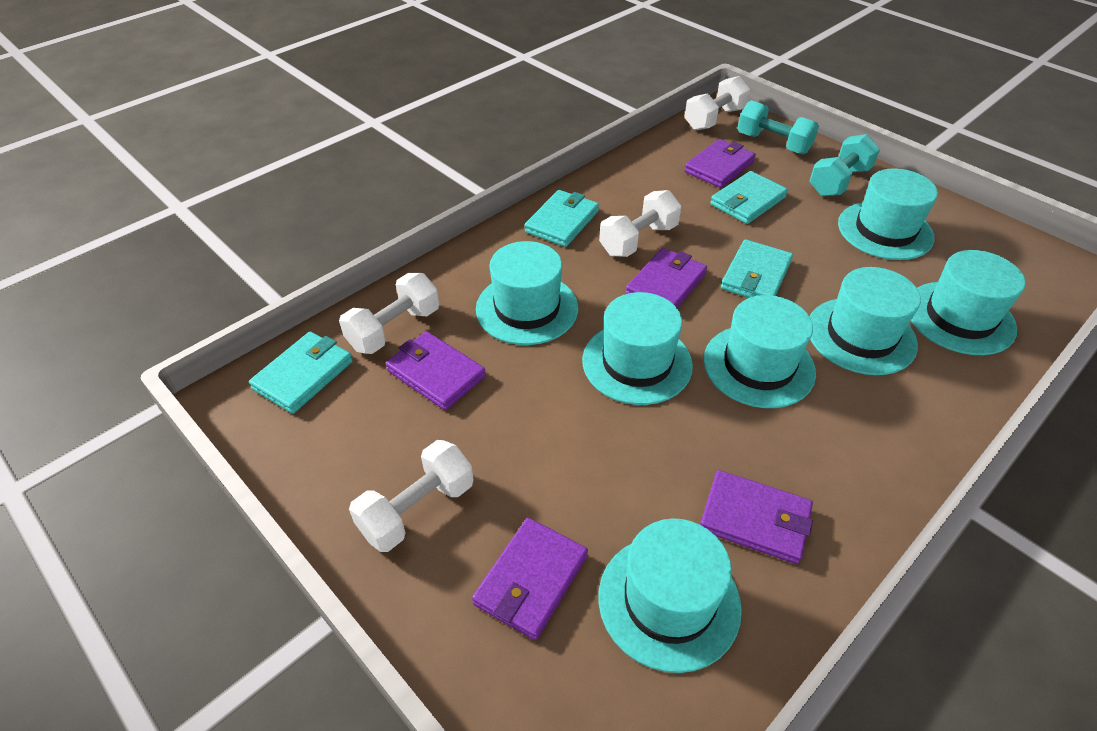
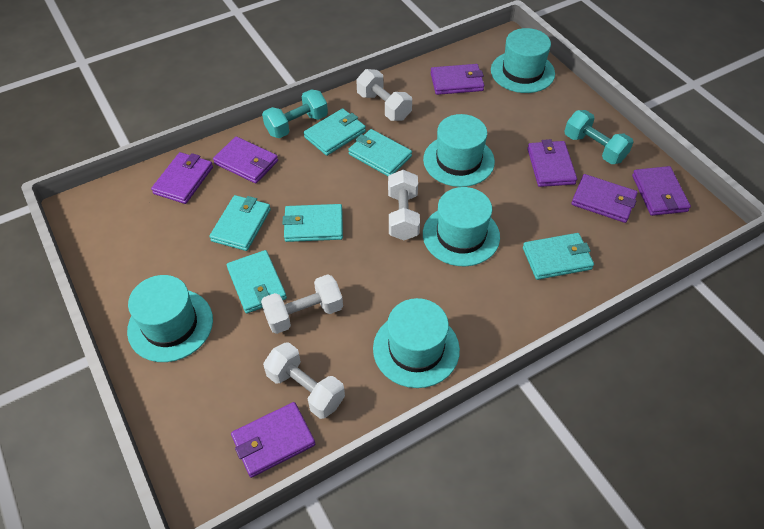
purple wallet: 5 -> 7
turquoise hat: 7 -> 5
turquoise wallet: 4 -> 6

